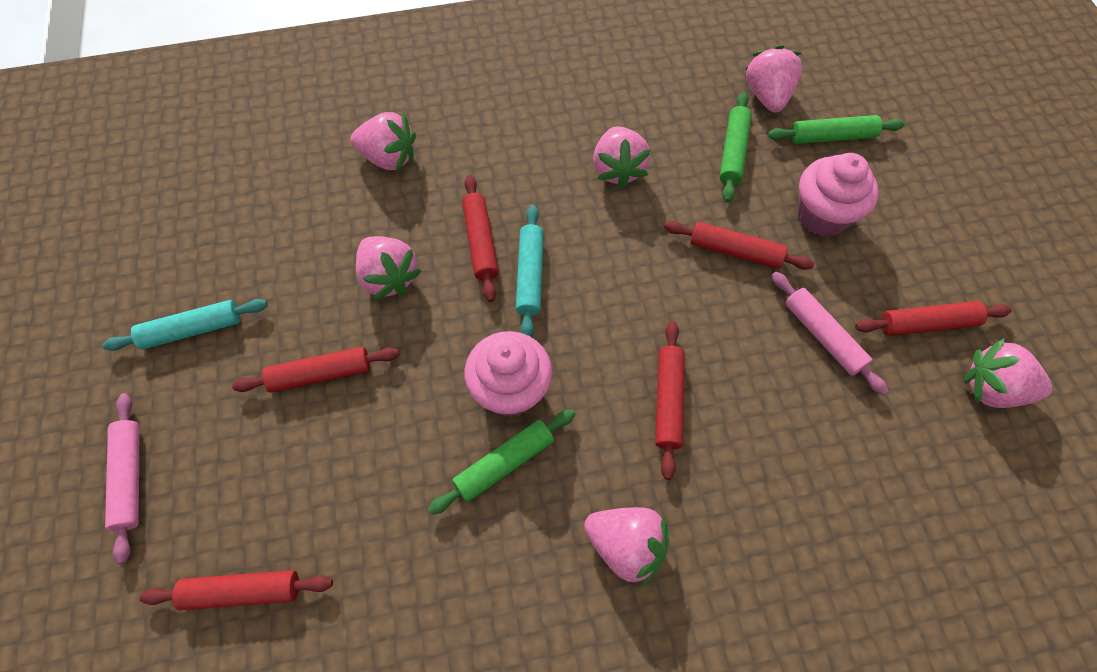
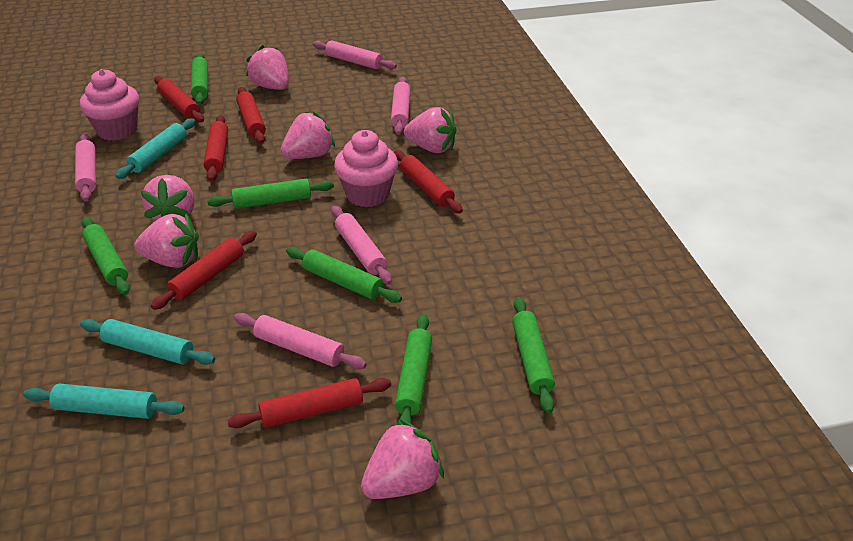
green rolling pin: 3 -> 6
pink rolling pin: 2 -> 5
turquoise rolling pin: 2 -> 3

